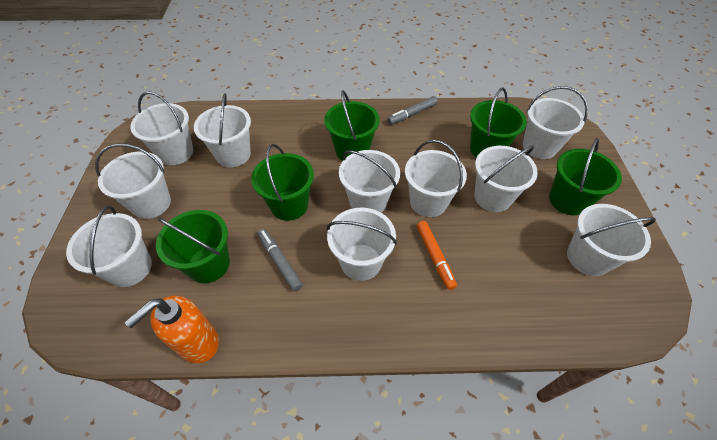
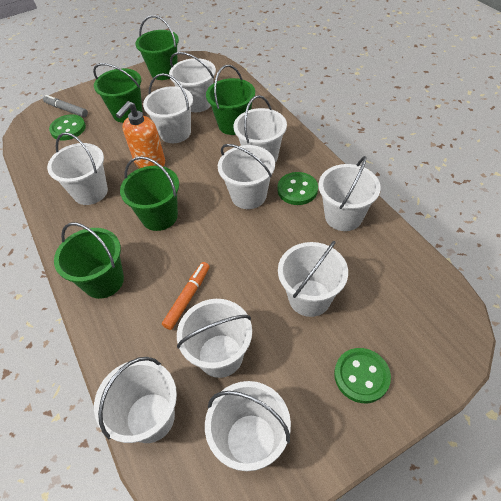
green button: 0 -> 3
grey marker: 2 -> 1

